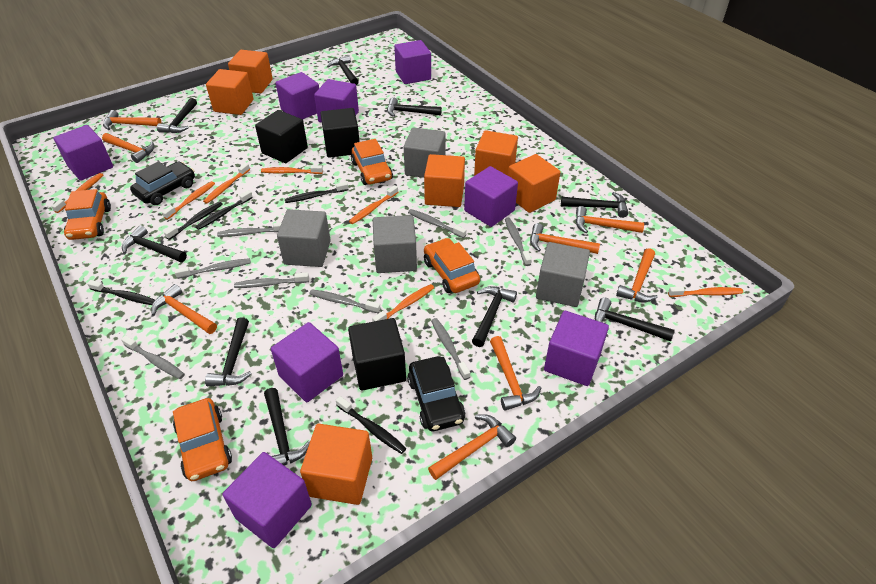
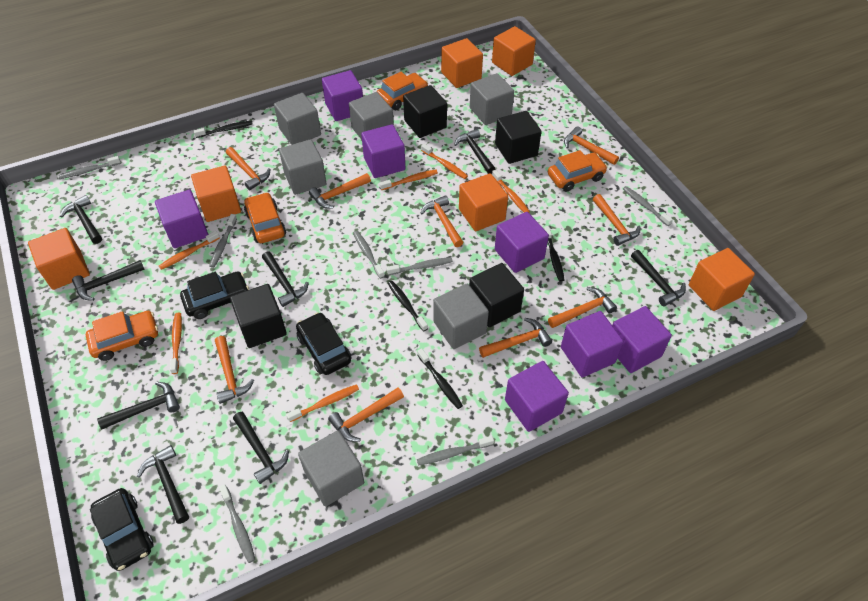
black car: 2 -> 3
black cube: 3 -> 4
black hammer: 9 -> 8
black toothbrush: 5 -> 4
grey cube: 4 -> 6
grey toothbrush: 8 -> 7
orange hammer: 8 -> 9
orange toothbrush: 7 -> 6
purple cube: 8 -> 7

